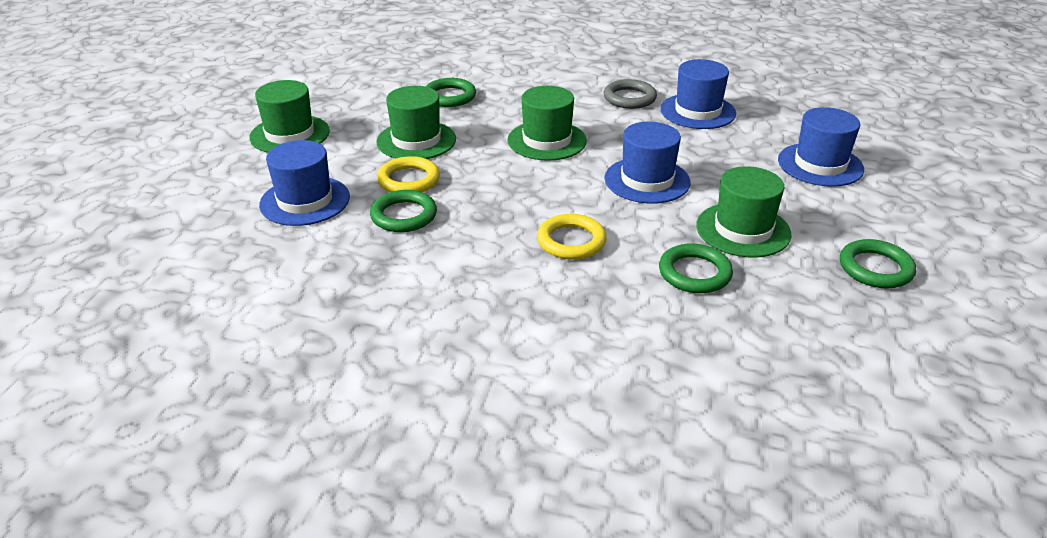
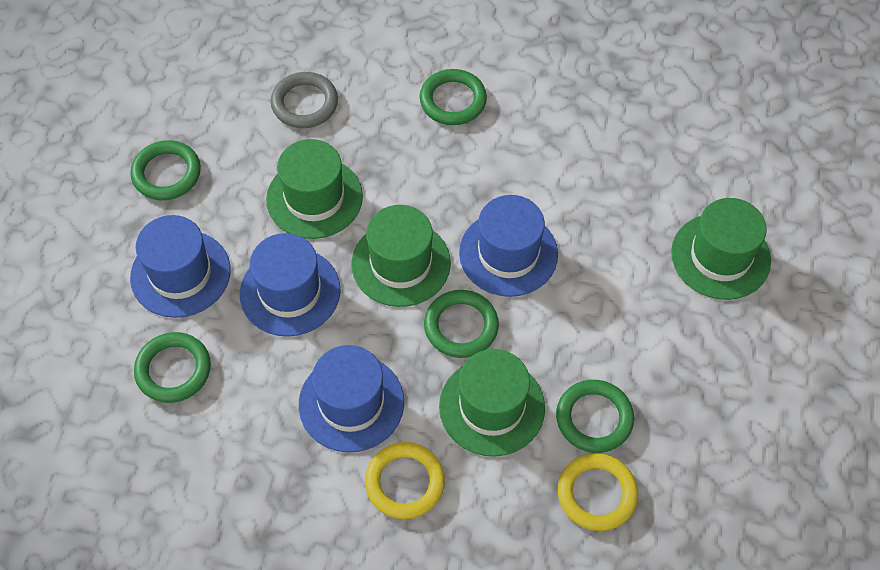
green ring: 4 -> 5

